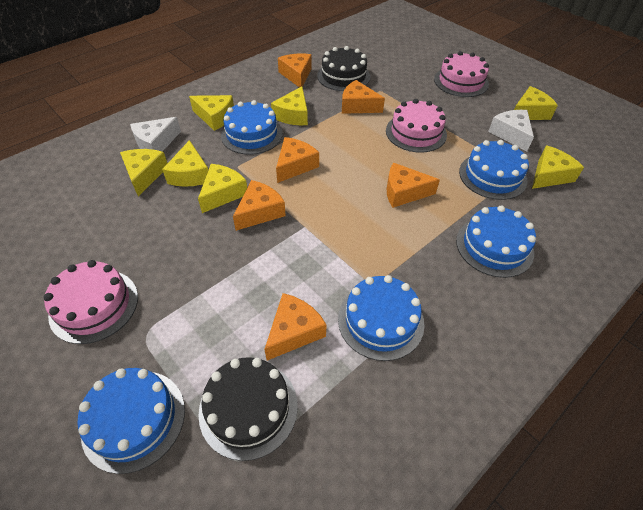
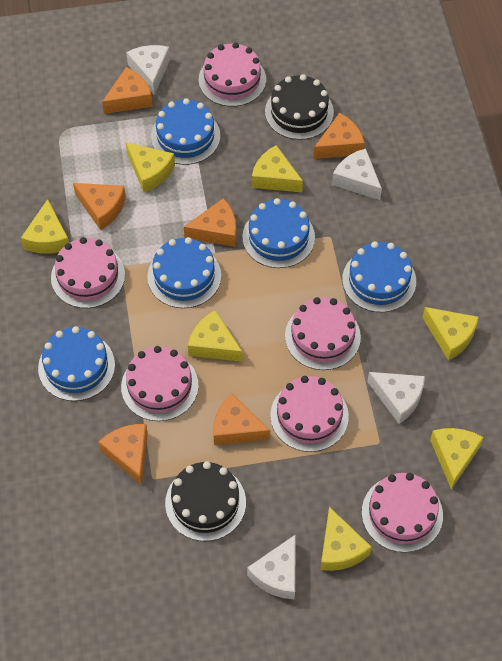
pink cake: 3 -> 6
white cheese: 2 -> 4

